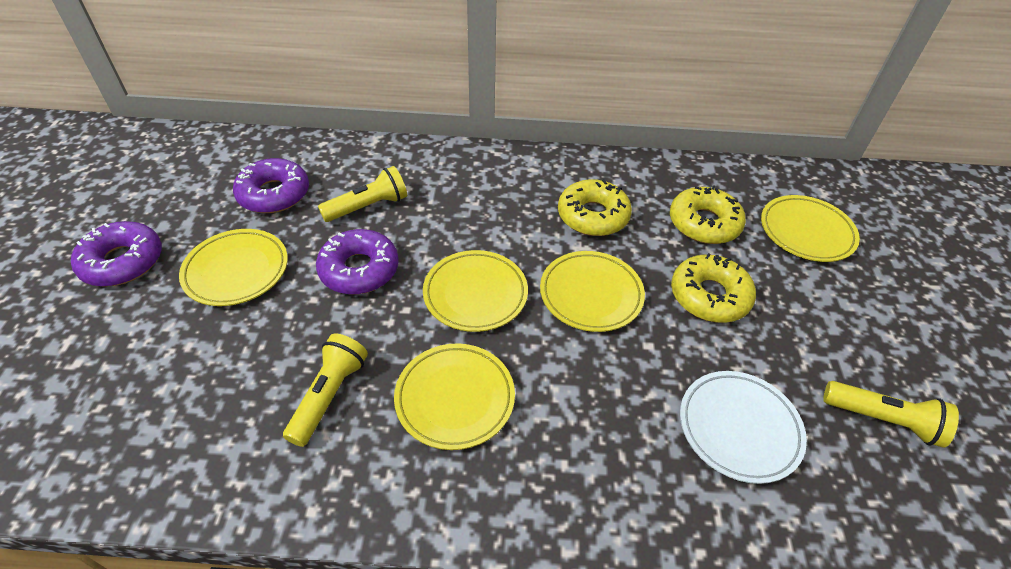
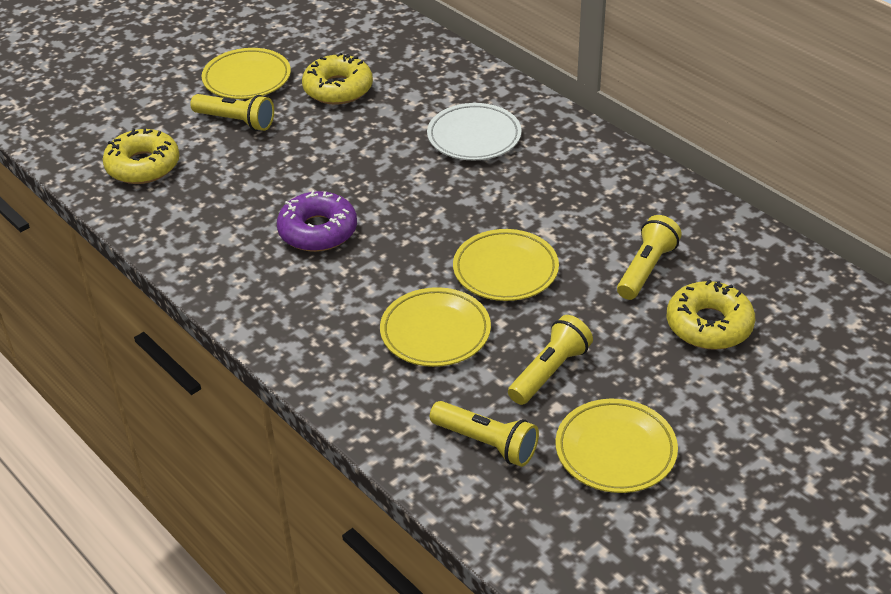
purple donut: 3 -> 1
yellow flashlight: 3 -> 4
yellow plate: 5 -> 4

